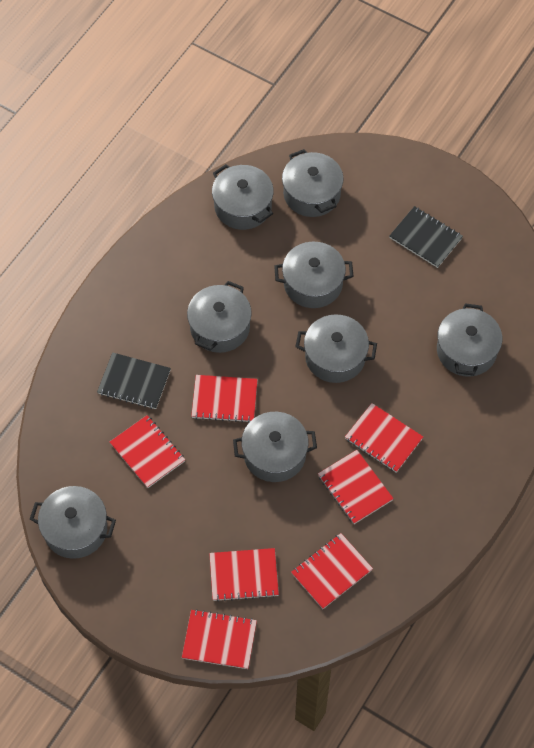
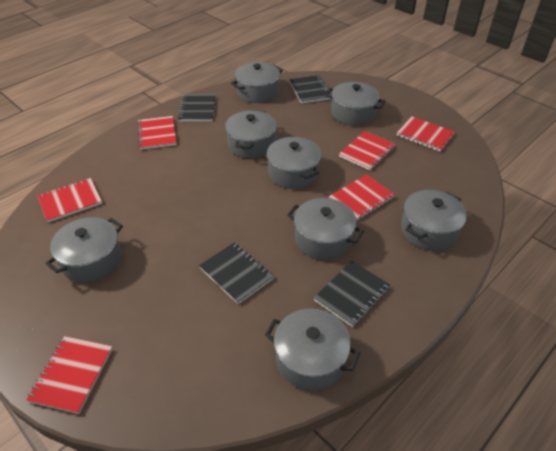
black notebook: 2 -> 4
red notebook: 7 -> 6

